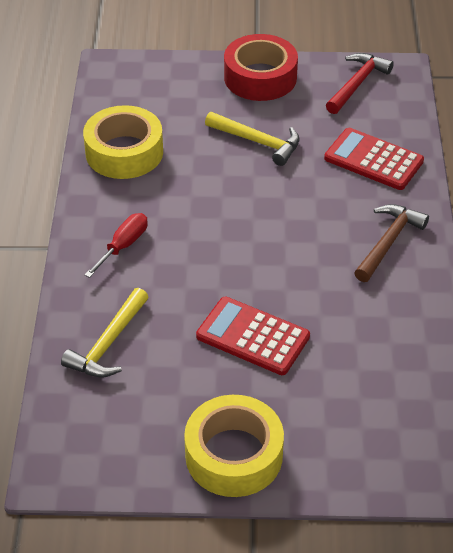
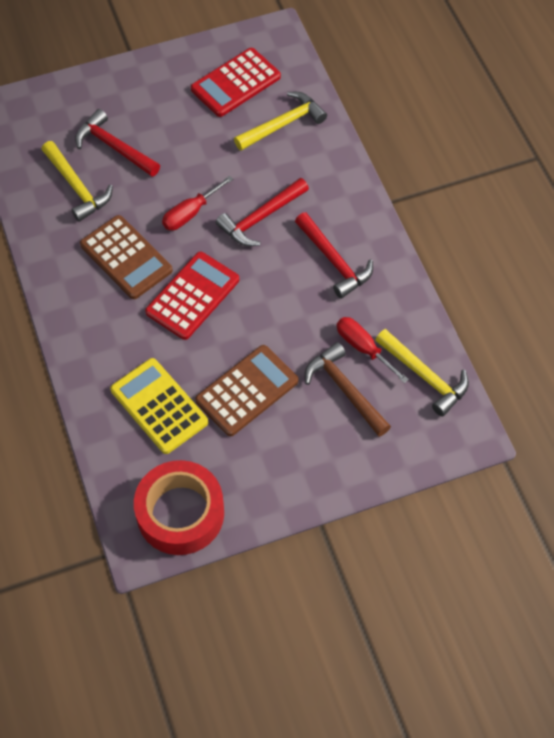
brown calculator: 0 -> 2
red hammer: 1 -> 3
red screwdriver: 1 -> 2
yellow calculator: 0 -> 1
yellow hammer: 2 -> 3
yellow tape: 2 -> 0

